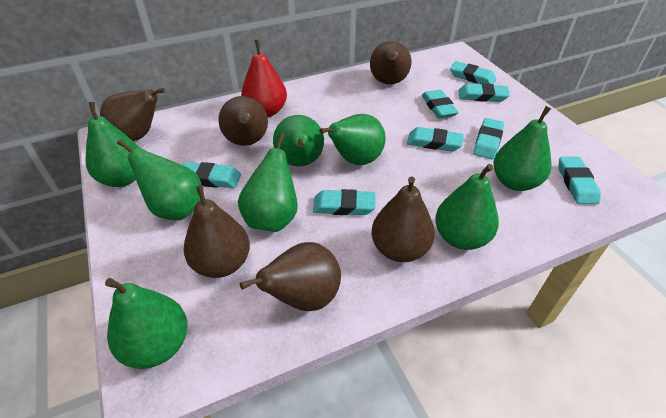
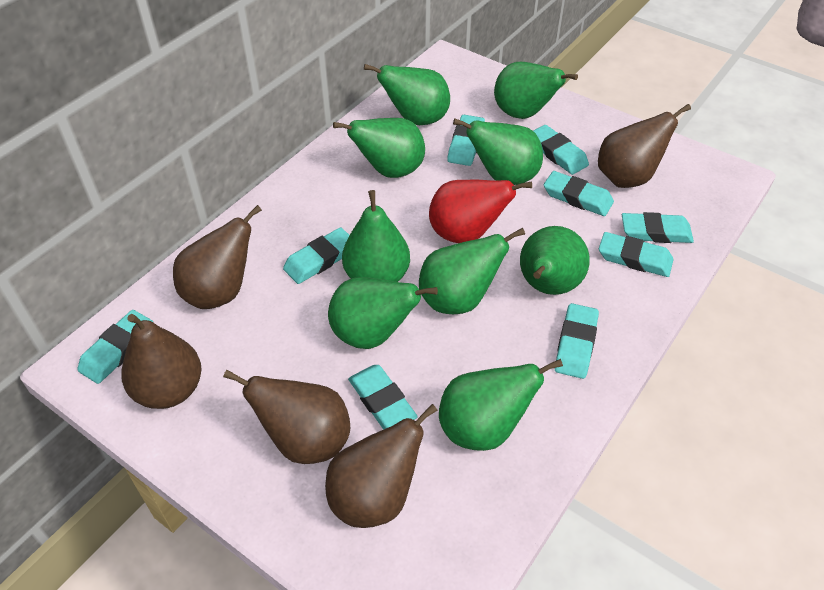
brown pear: 6 -> 5
green pear: 8 -> 9
turquoise eraser: 8 -> 9

